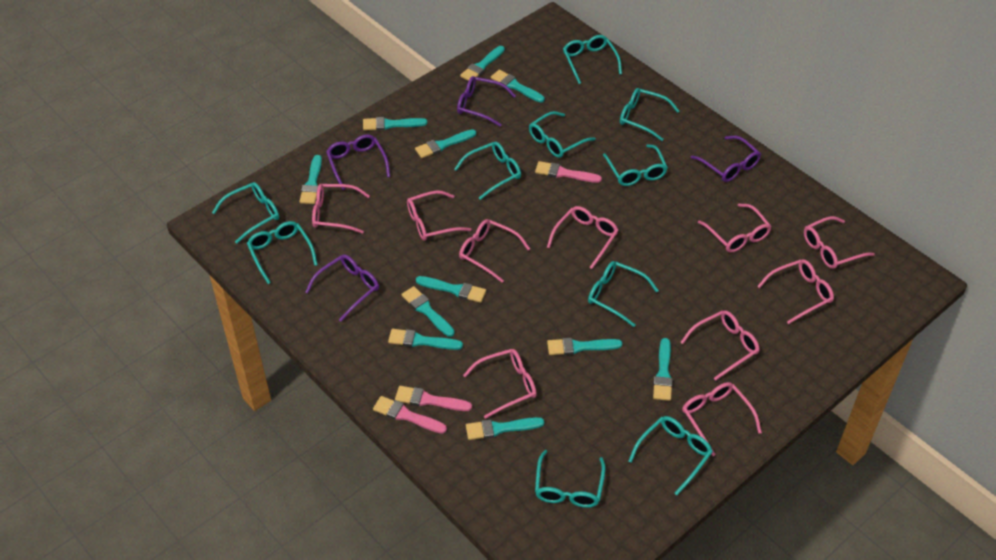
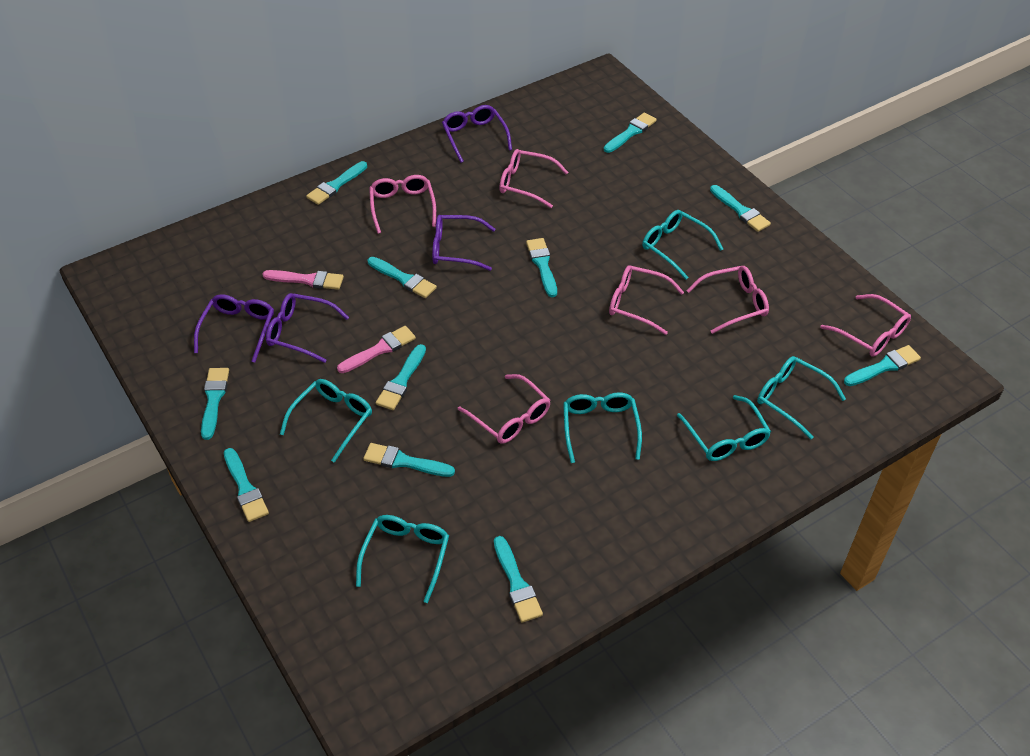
pink brush: 3 -> 2
pink glasses: 10 -> 6
turquoise glasses: 10 -> 6

